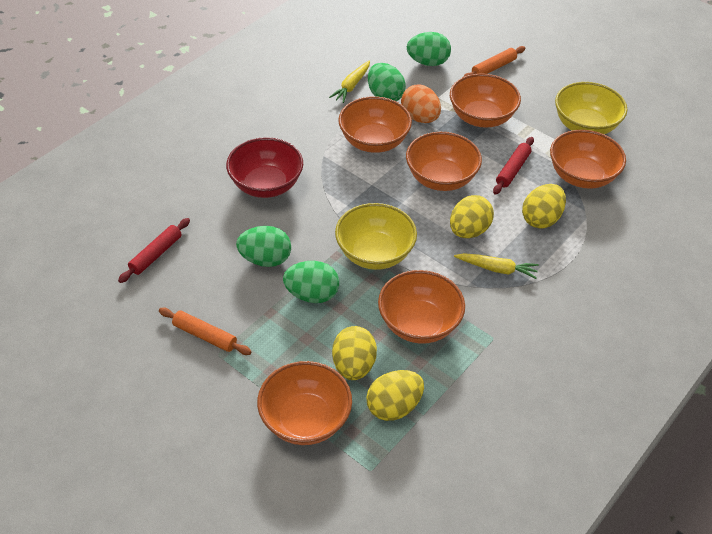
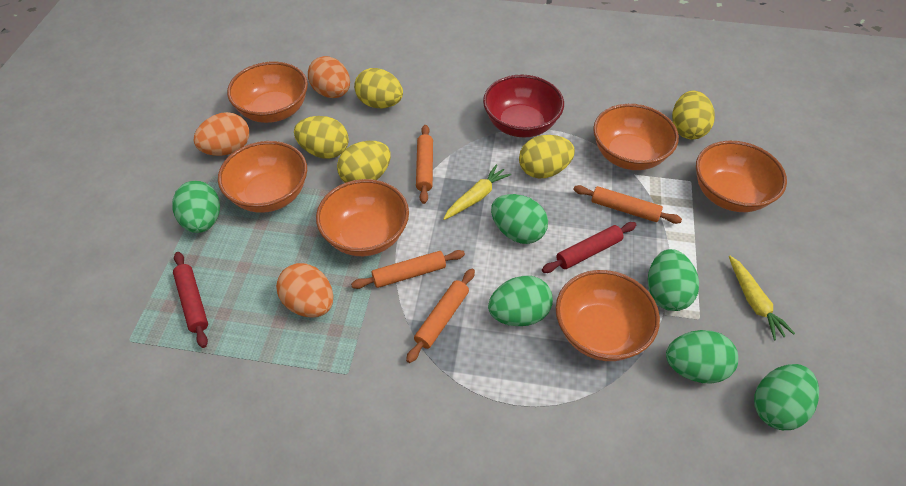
green egg: 4 -> 6
orange egg: 1 -> 3
orange rolling pin: 2 -> 4
yellow bowl: 2 -> 0
yellow egg: 4 -> 5

